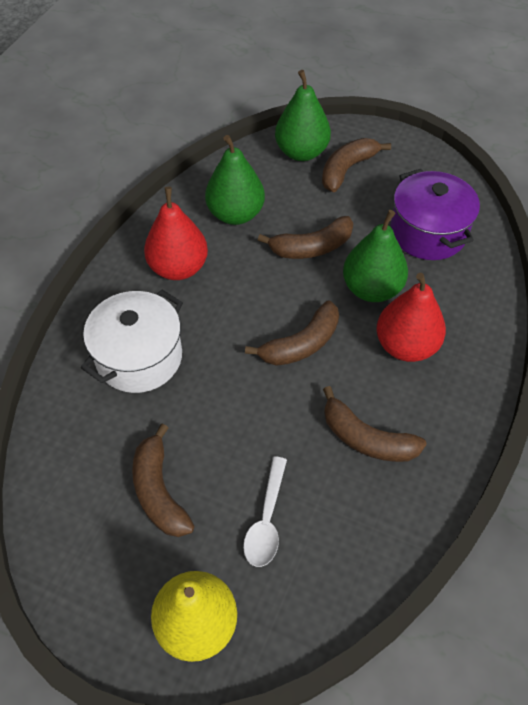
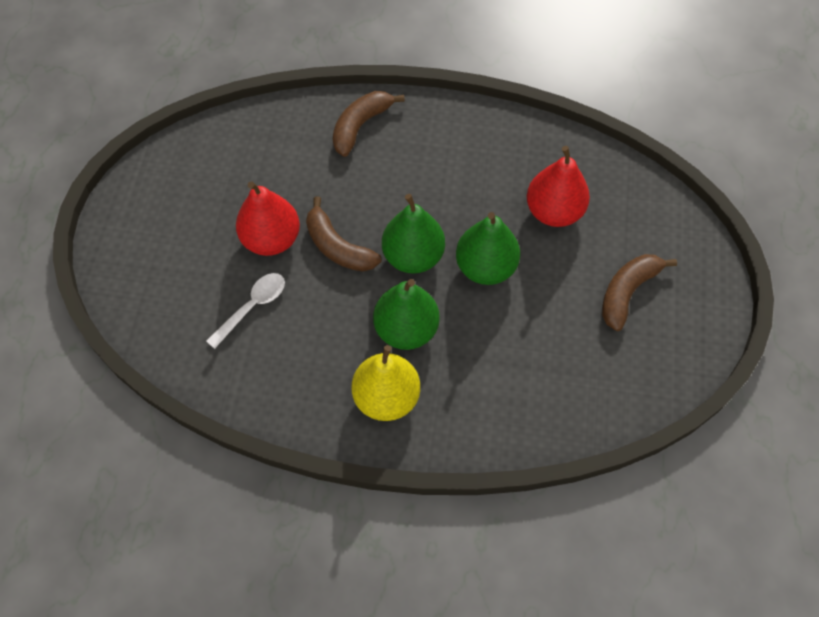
brown banana: 5 -> 3
purple pot: 1 -> 0
white pot: 1 -> 0

